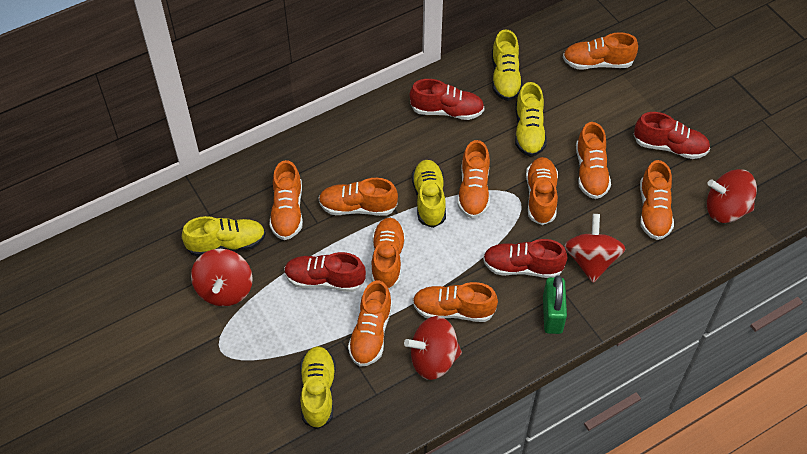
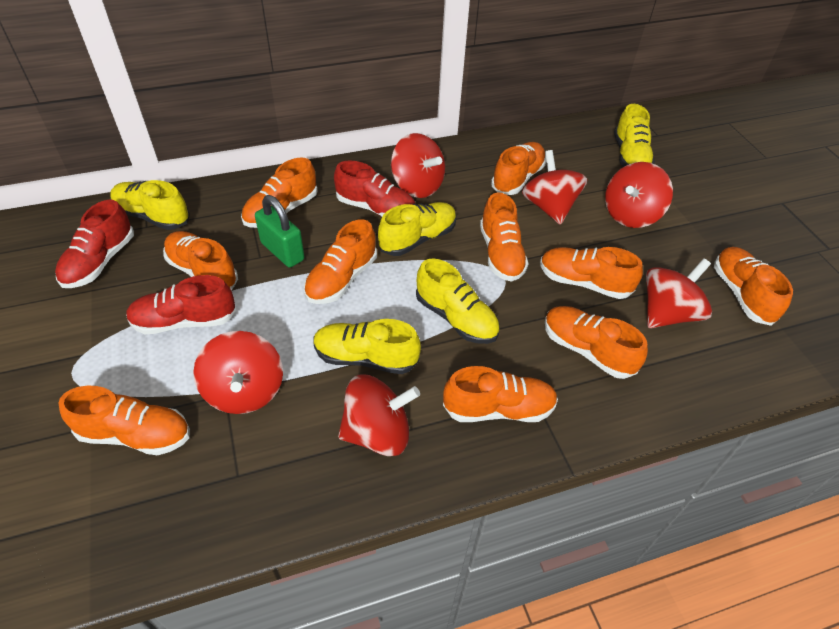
red shoe: 4 -> 3
red spinning top: 4 -> 6

